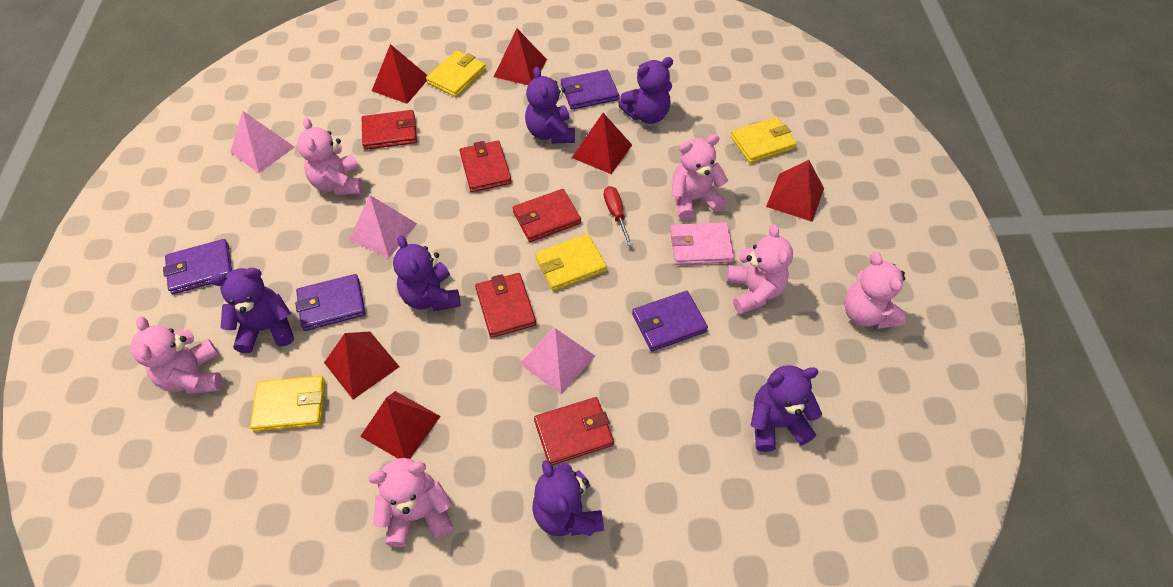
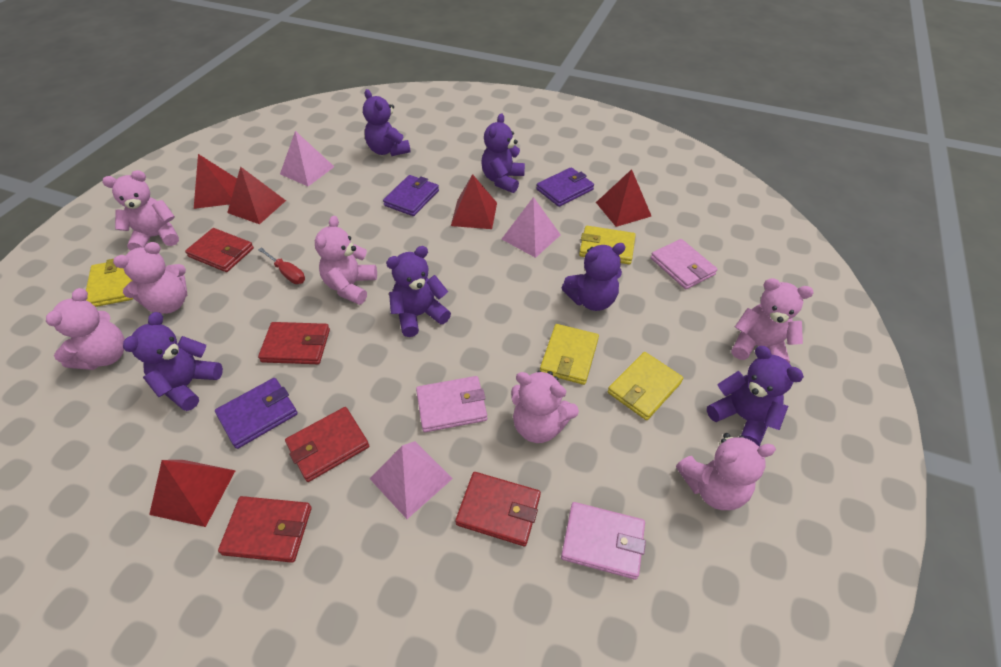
pink teddy bear: 6 -> 7
pink wallet: 1 -> 3
purple wallet: 4 -> 3
red pyramid: 6 -> 5

